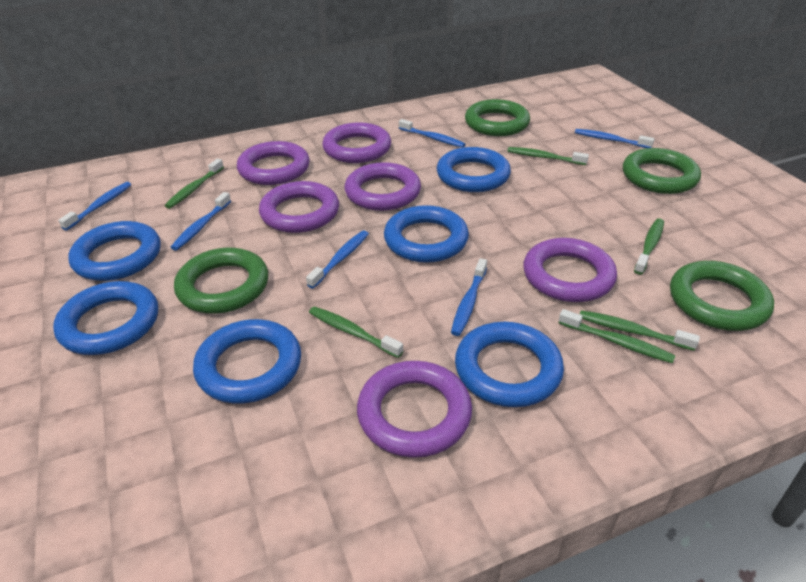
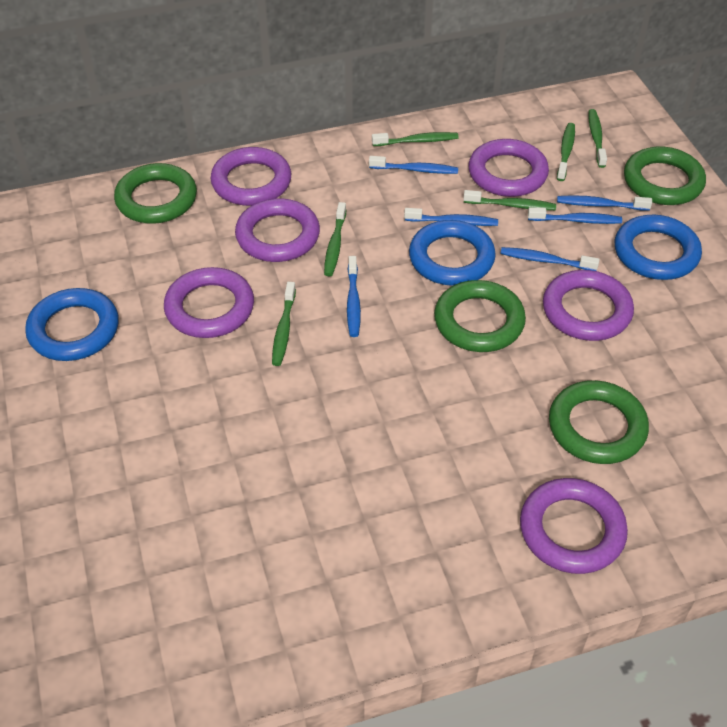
blue ring: 6 -> 3

